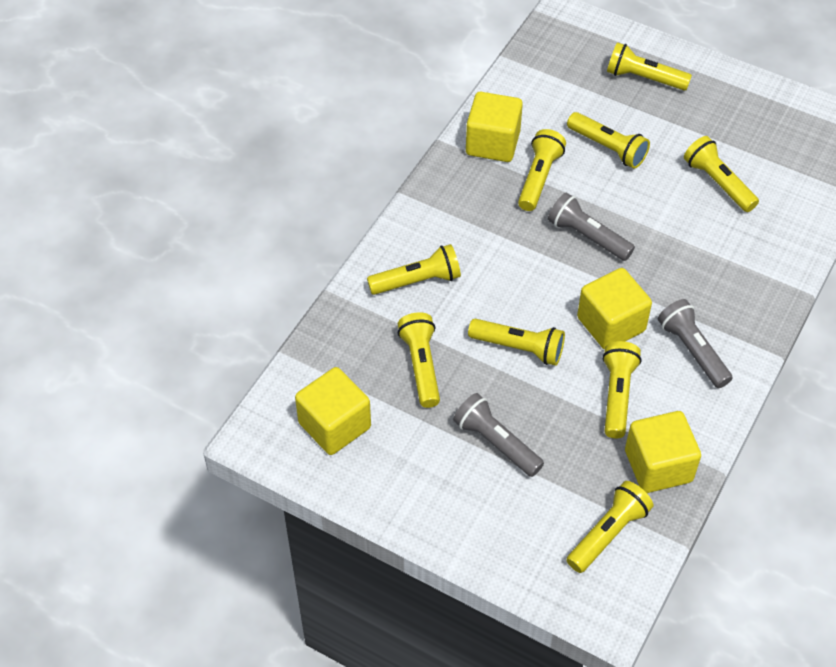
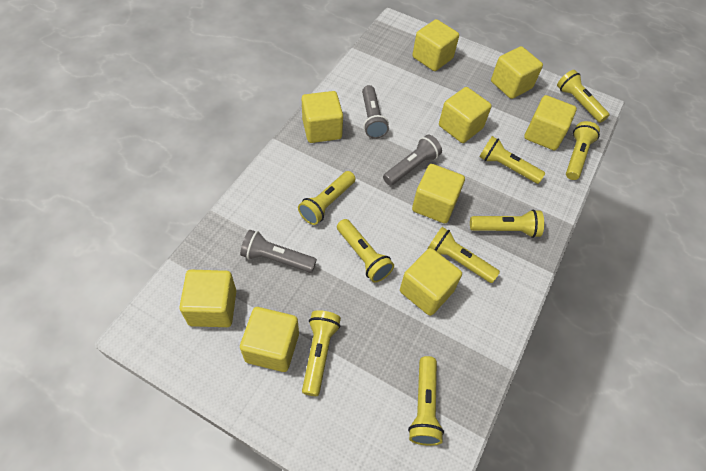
yellow cube: 4 -> 9

